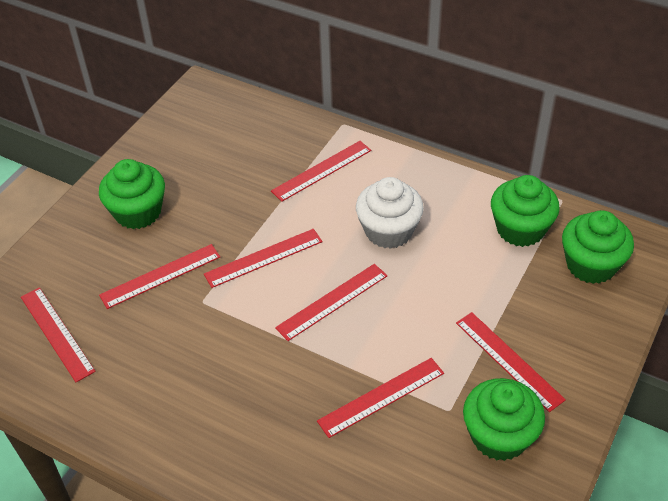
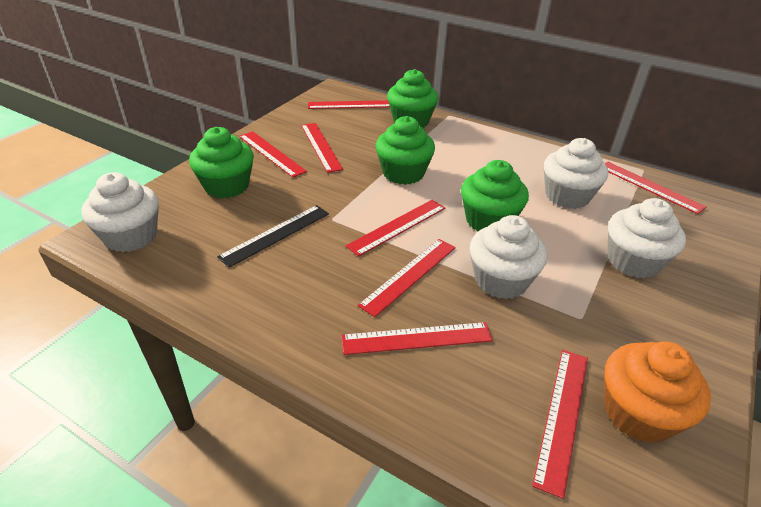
black ruler: 0 -> 1
orange cupcake: 0 -> 1
red ruler: 7 -> 8
white cupcake: 1 -> 4

